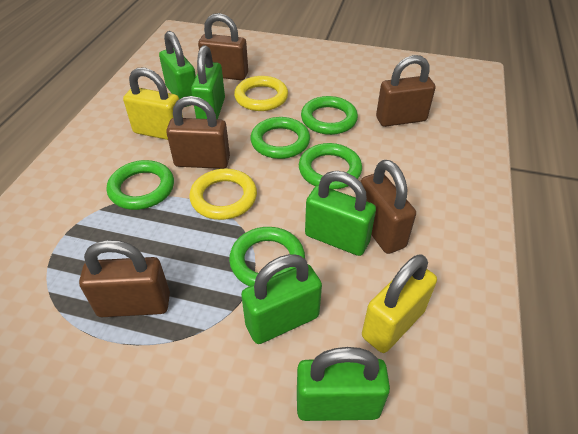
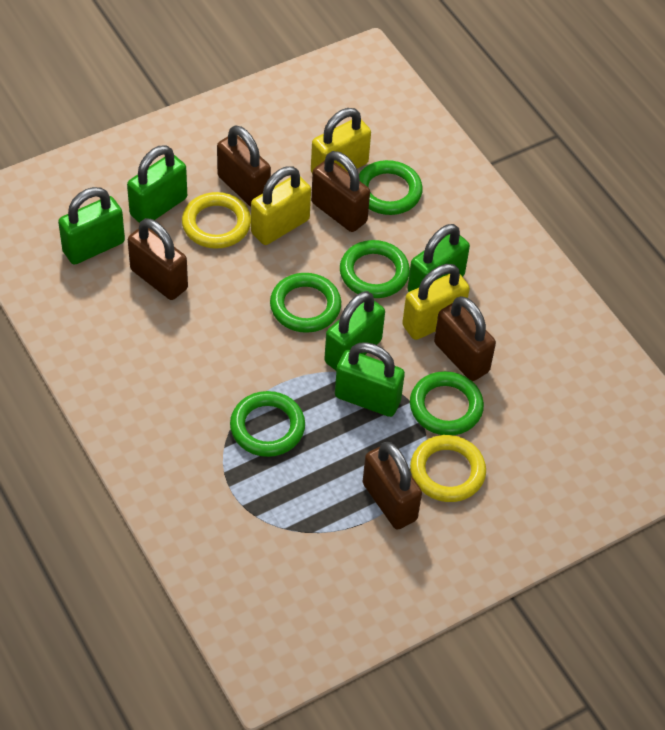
yellow padlock: 2 -> 3

